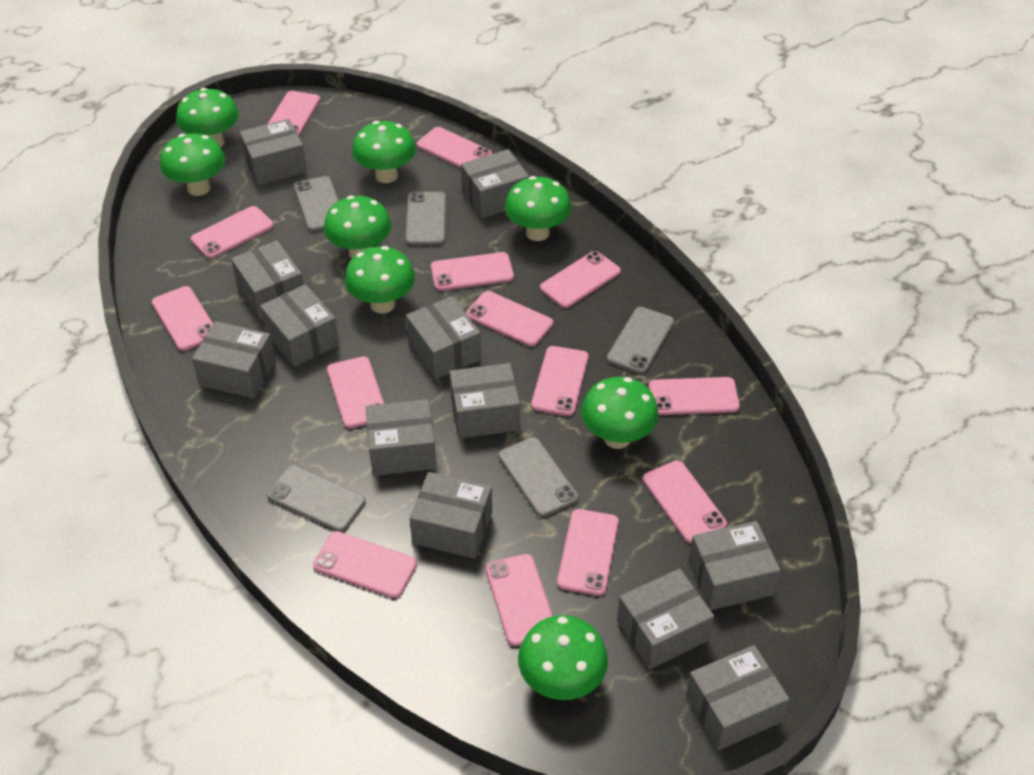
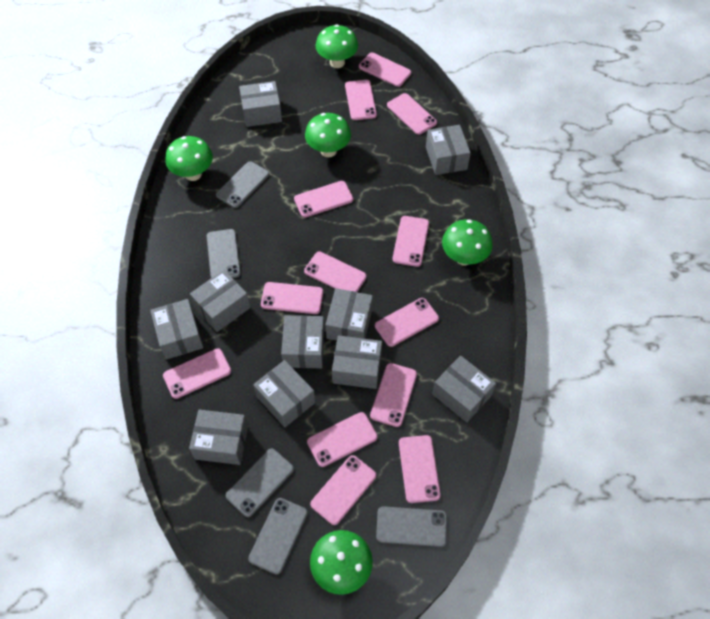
green mushroom: 8 -> 5
grey box: 12 -> 10
pink phone: 14 -> 13

